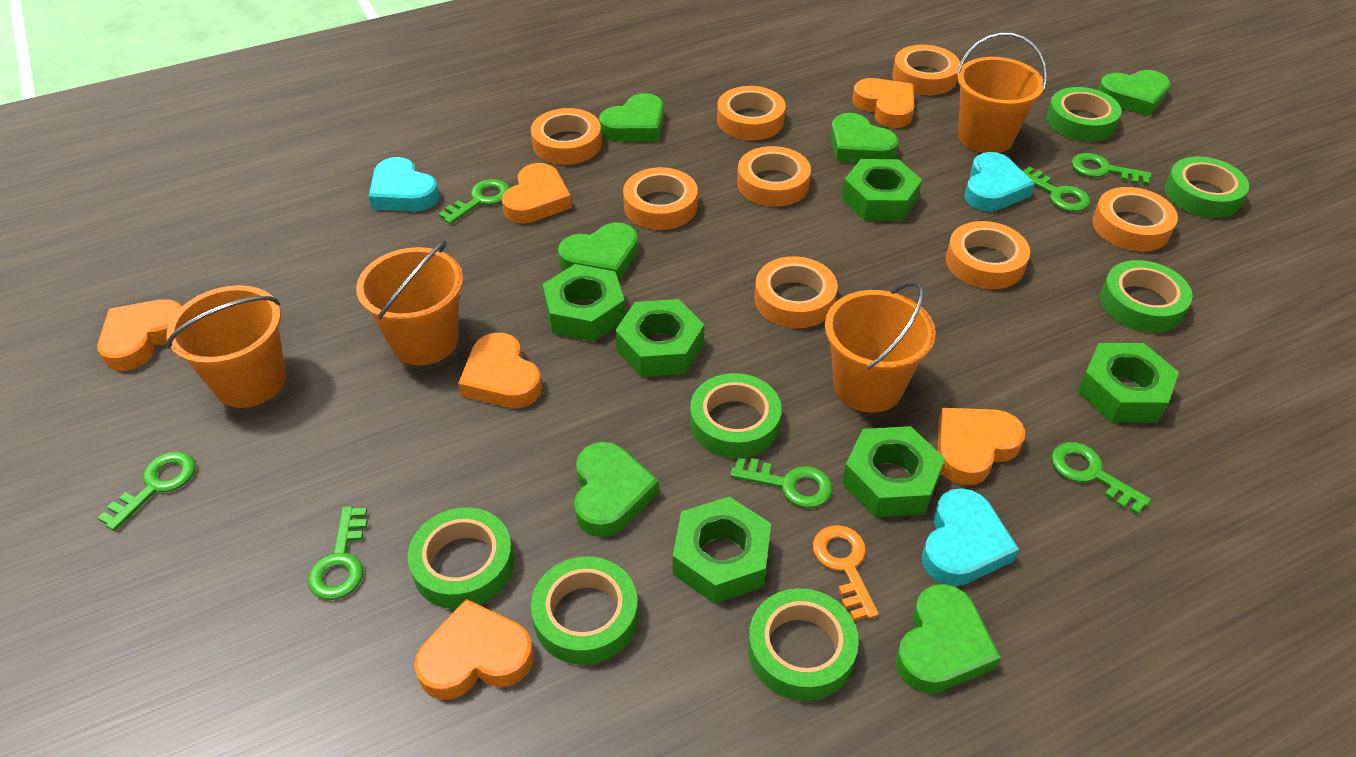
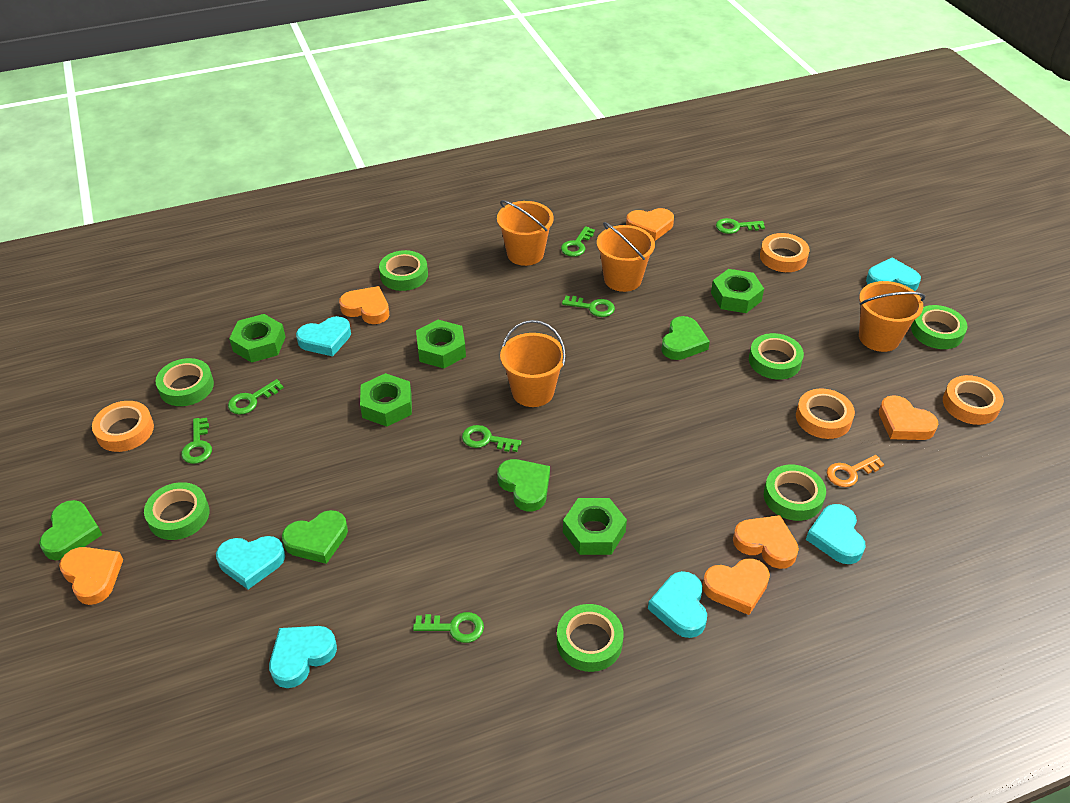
green heart: 6 -> 4
green nut: 6 -> 5
orange tape: 8 -> 4
turquoise heart: 3 -> 6

